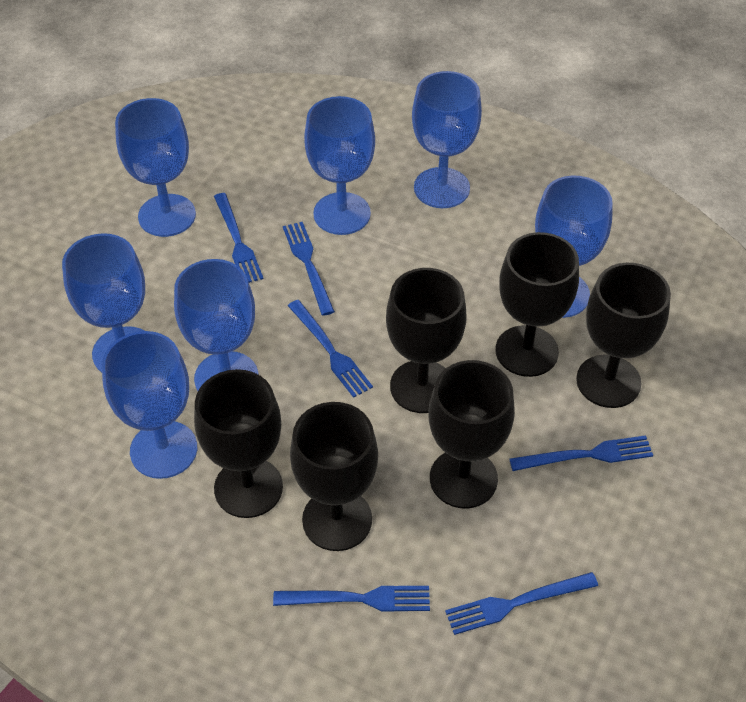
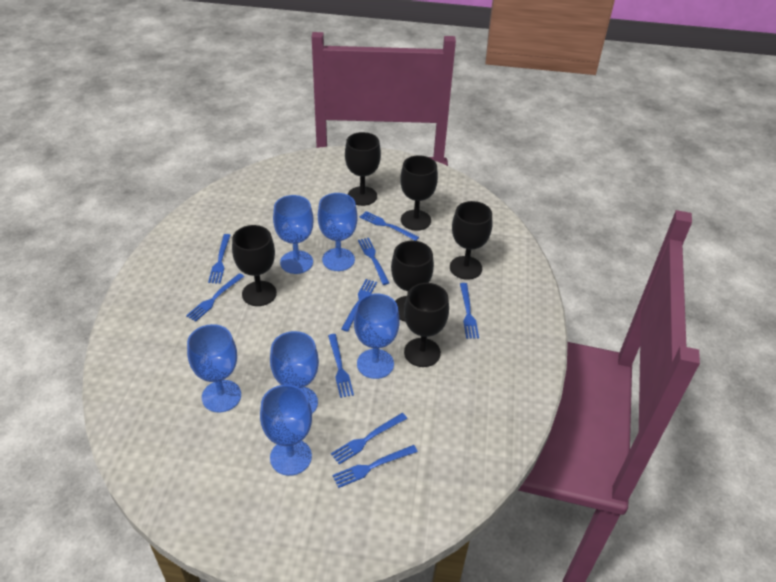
blue fork: 6 -> 9
blue goblet: 7 -> 6

